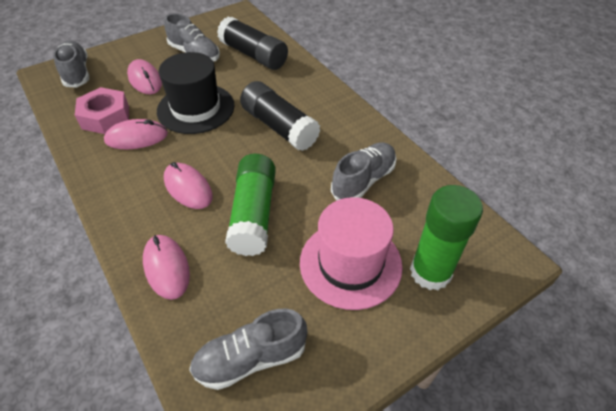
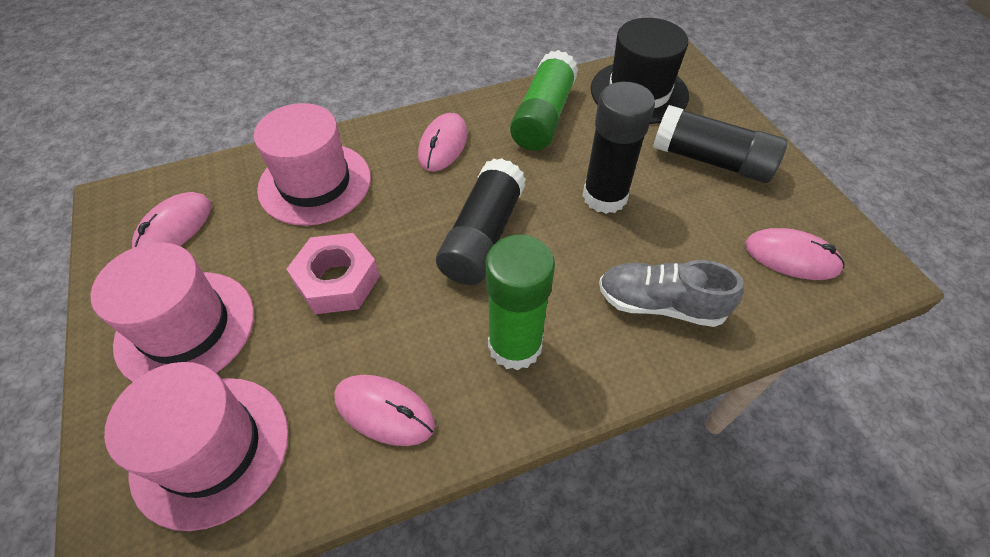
black glue stick: 2 -> 3
grey shoe: 4 -> 1
pink hat: 1 -> 3

